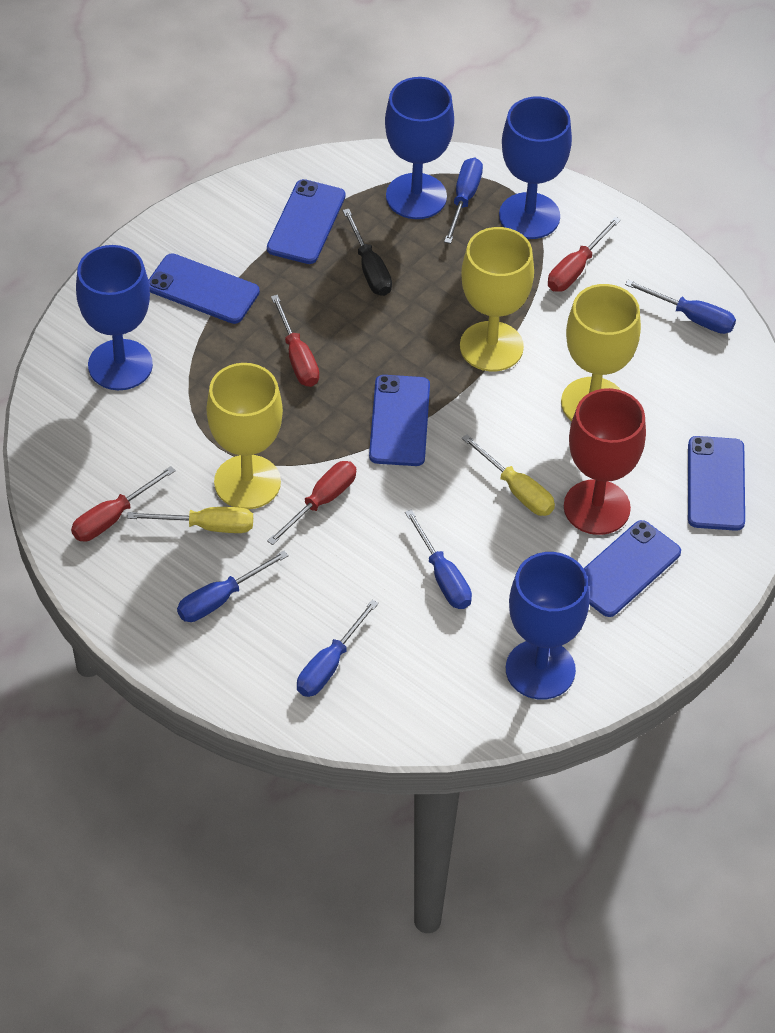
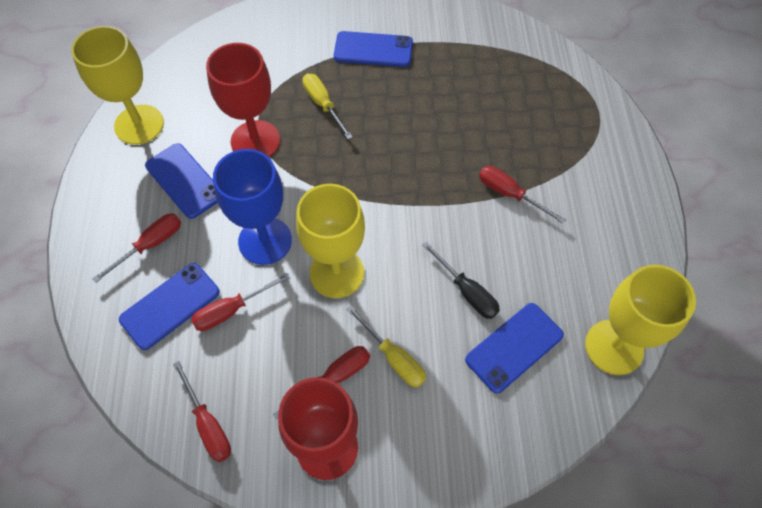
blue goblet: 4 -> 1
blue phone: 5 -> 4
blue screwdriver: 5 -> 0
red goblet: 1 -> 2
red screwdriver: 4 -> 5

